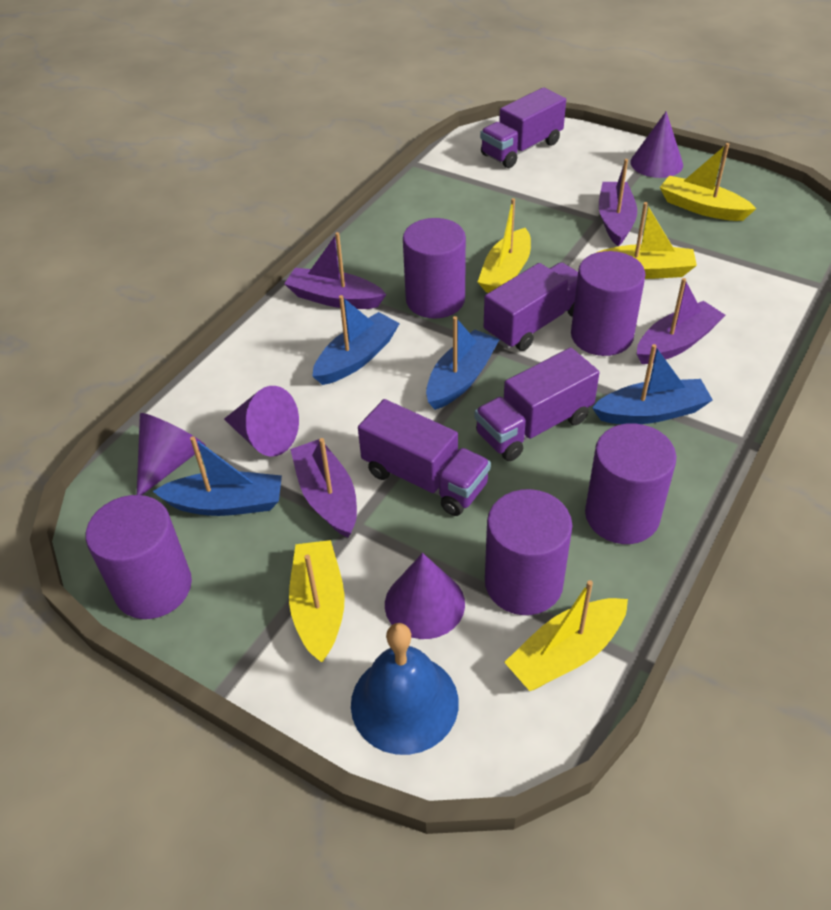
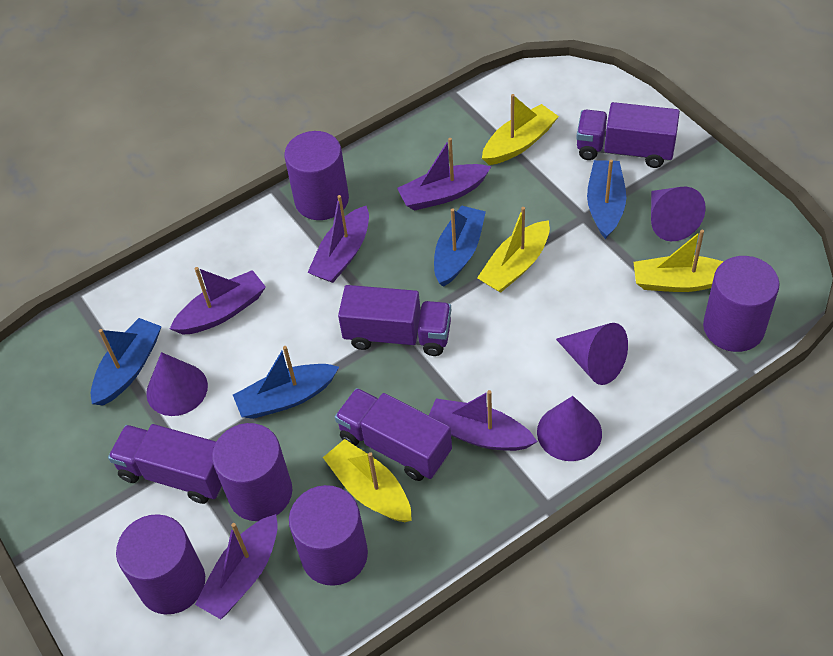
blue bell: 1 -> 0
purple boat: 4 -> 5
yellow boat: 5 -> 4

